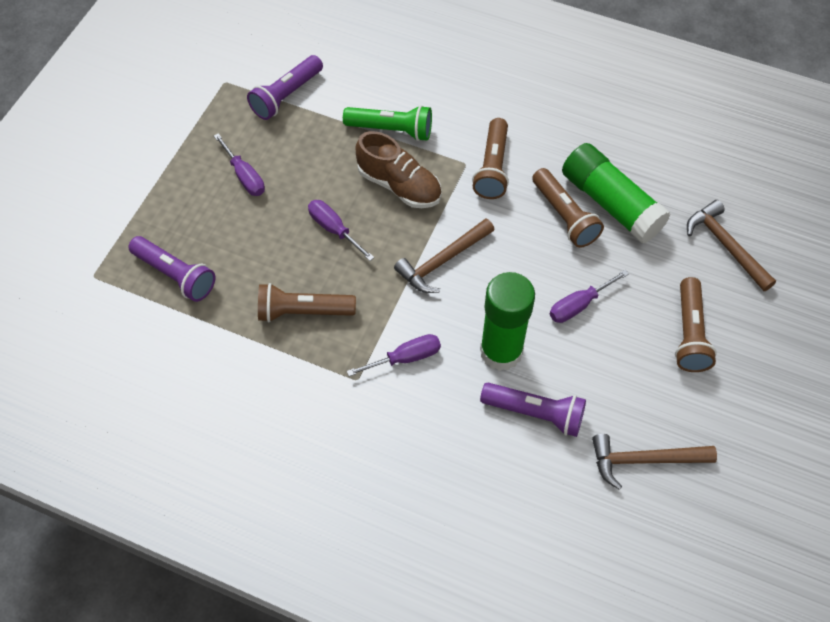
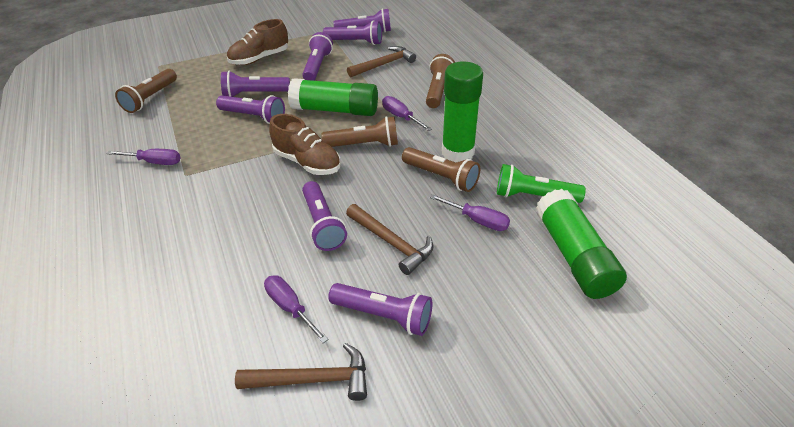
brown shoe: 1 -> 2
green glue stick: 2 -> 3
purple flashlight: 3 -> 7

